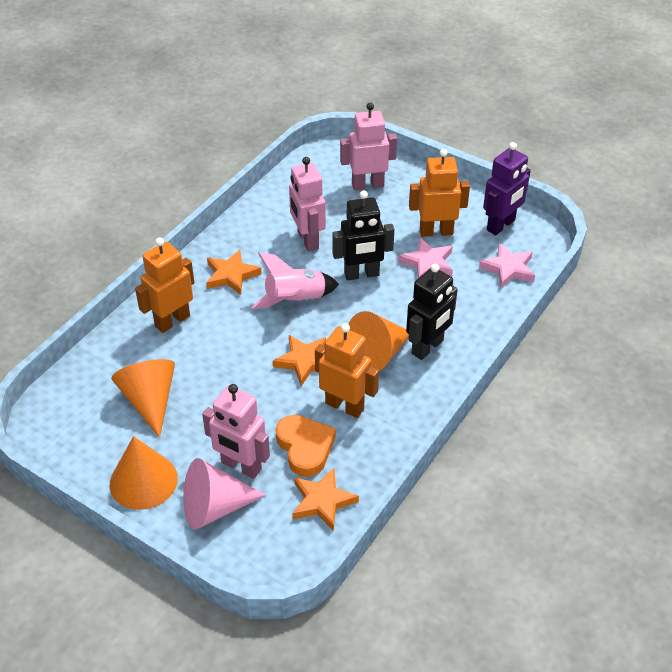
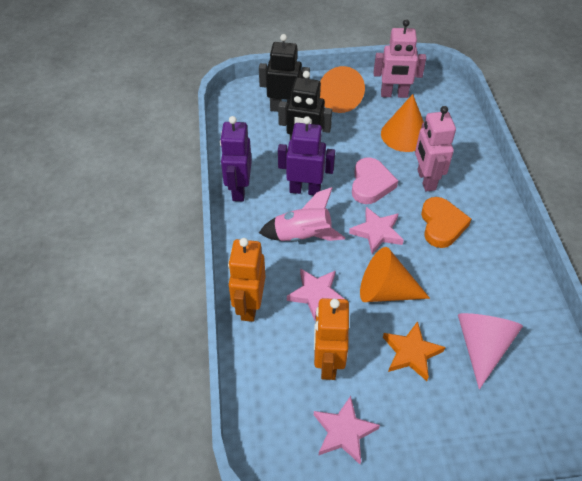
orange robot: 3 -> 2
orange star: 3 -> 1
pink heart: 0 -> 1
pink robot: 3 -> 2
pink star: 2 -> 3
purple robot: 1 -> 2

